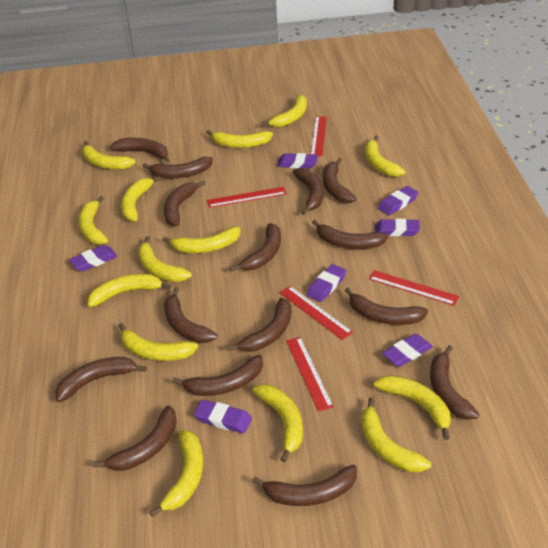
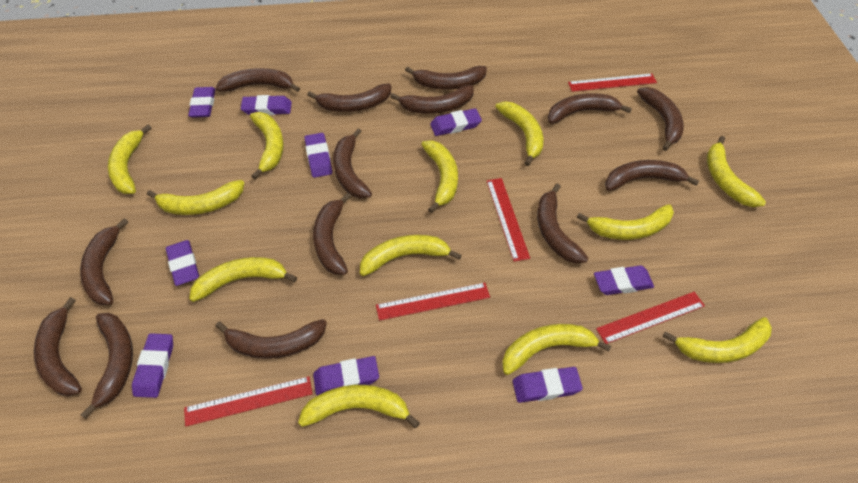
brown banana: 15 -> 14
purple eraser: 7 -> 9
yellow banana: 14 -> 12

